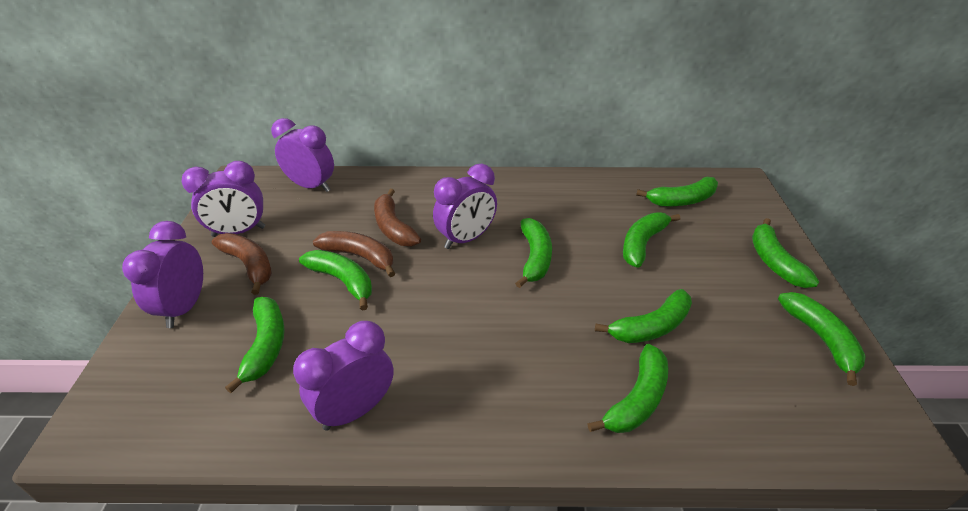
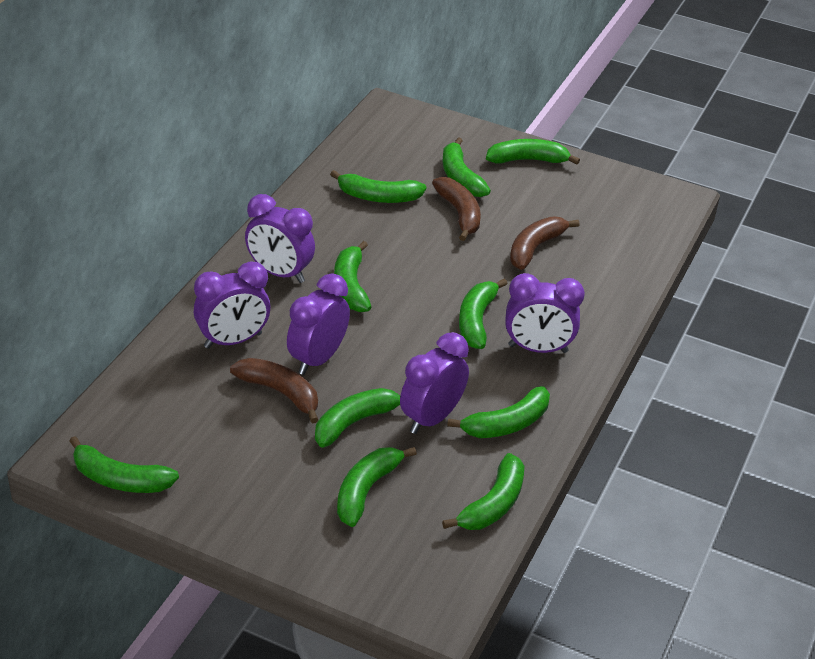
green banana: 9 -> 10

